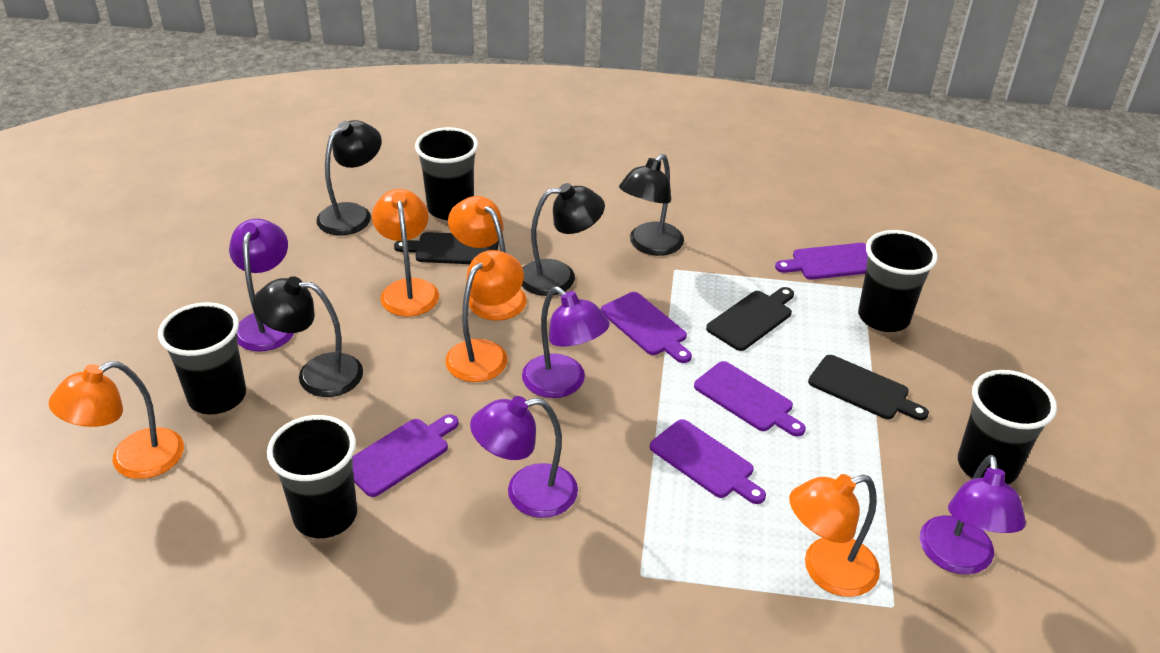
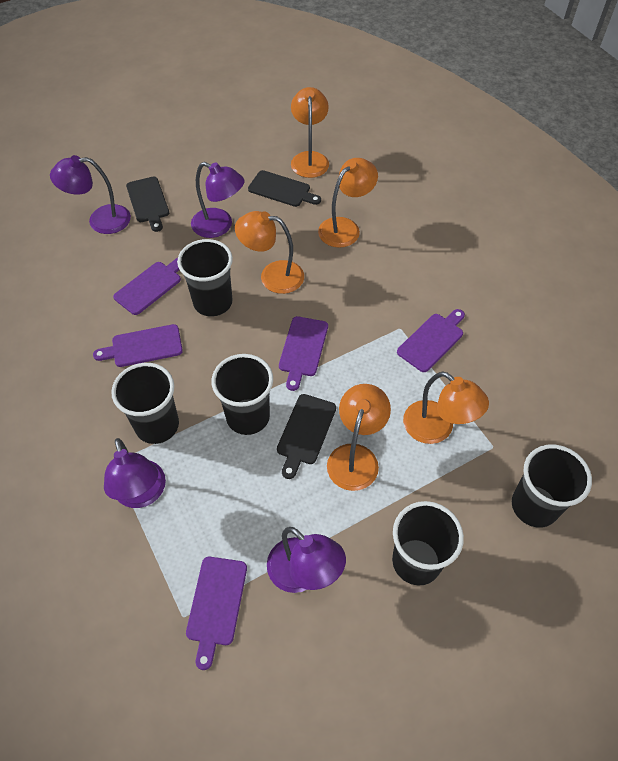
black lamp: 4 -> 0

